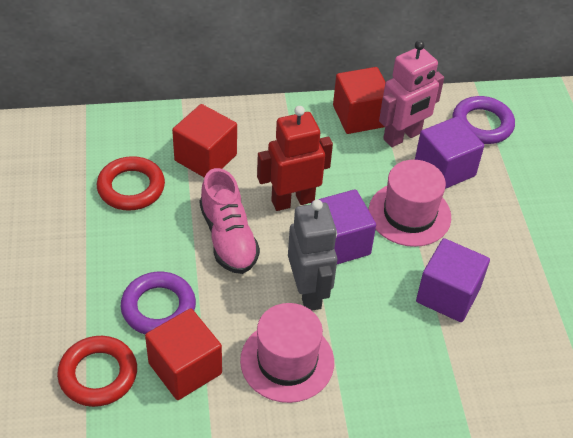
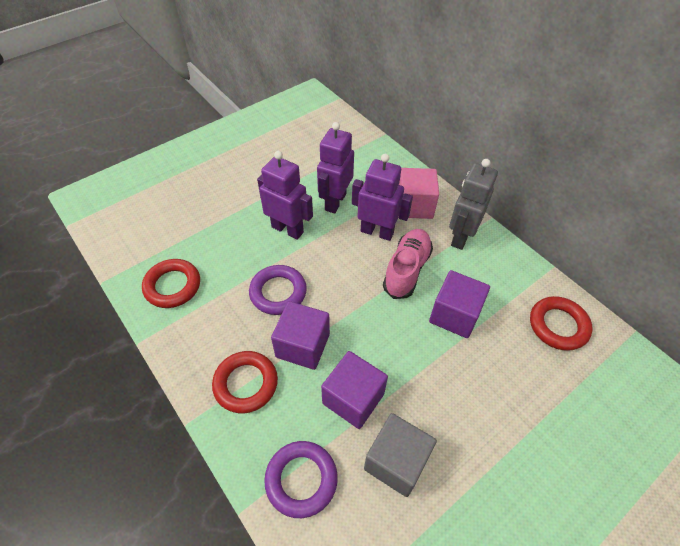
grey cube: 0 -> 1
pink cube: 0 -> 1
pink hat: 2 -> 0
pink robot: 1 -> 0
purple robot: 0 -> 3
red cube: 3 -> 0
red ring: 2 -> 3
red robot: 1 -> 0

